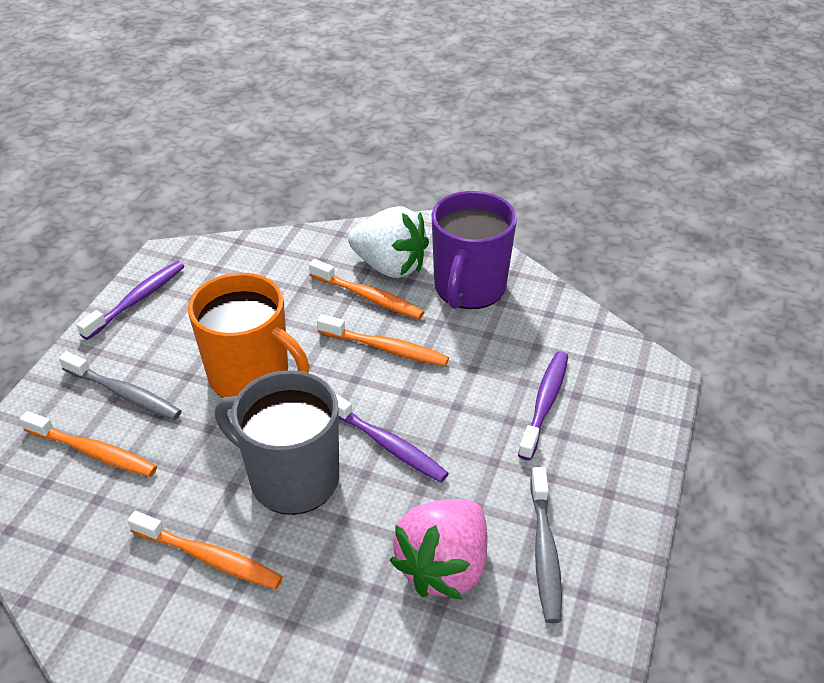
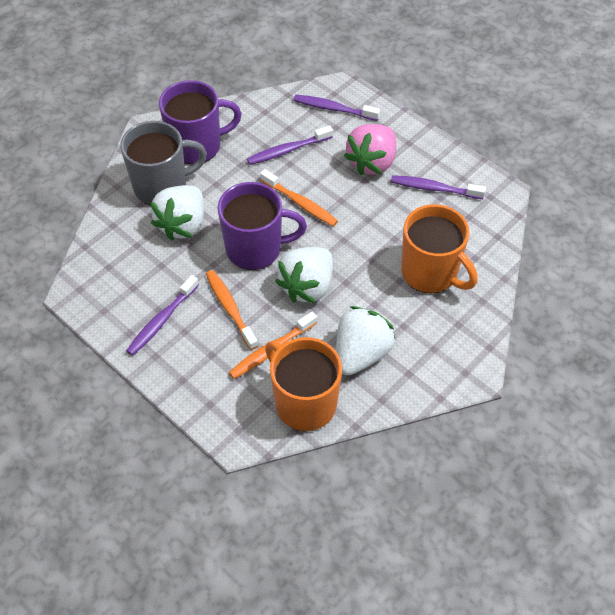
grey toothbrush: 2 -> 0
orange mug: 1 -> 2
orange toothbrush: 4 -> 3
purple mug: 1 -> 2
purple toothbrush: 3 -> 4
white strawberry: 1 -> 3

